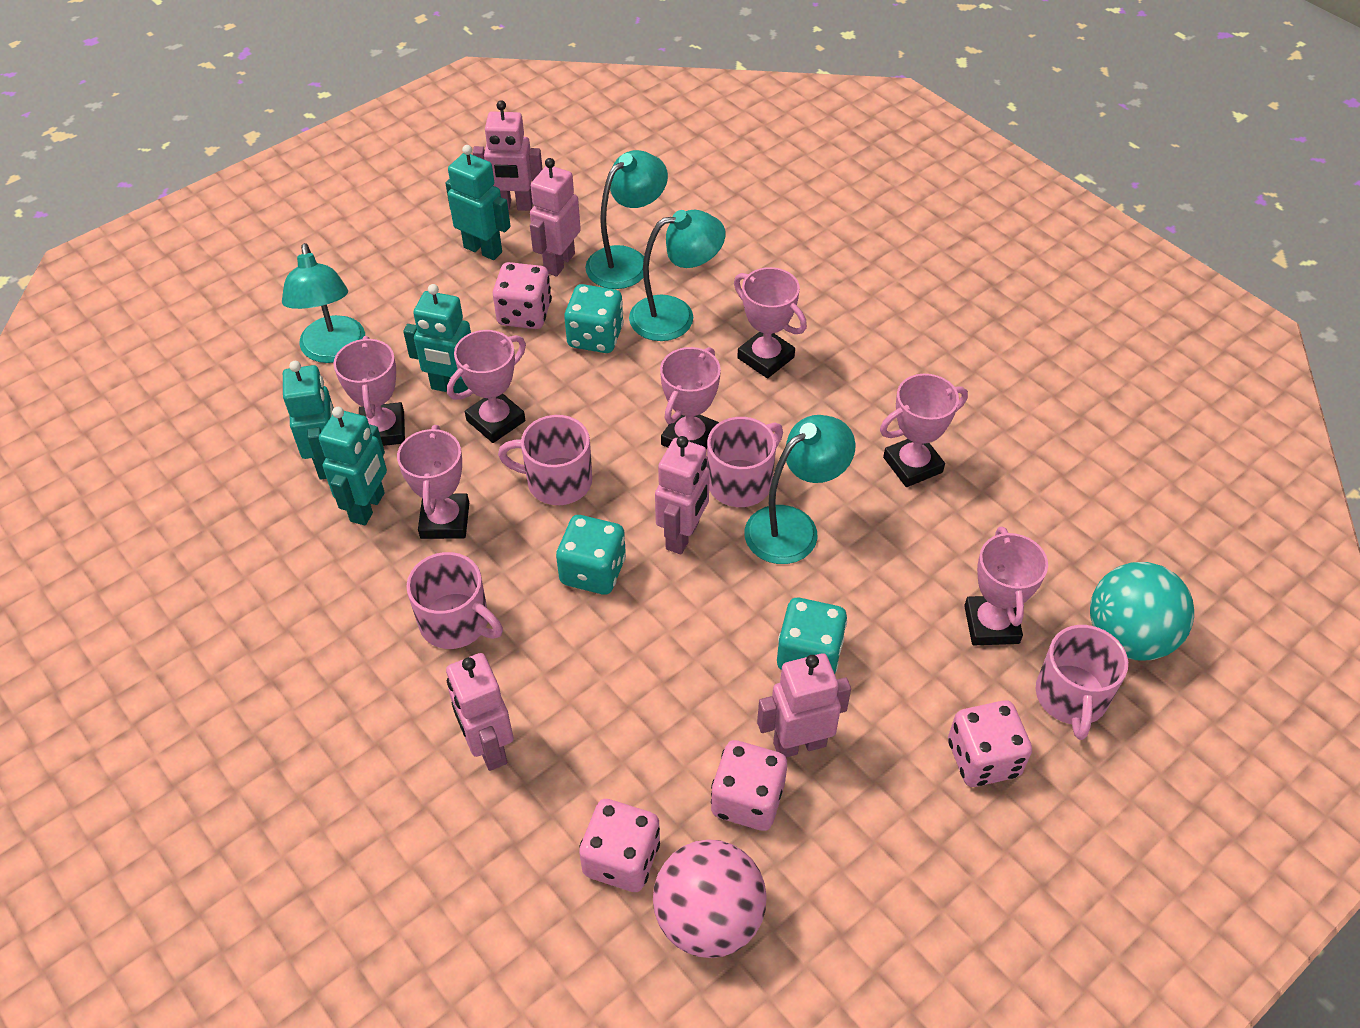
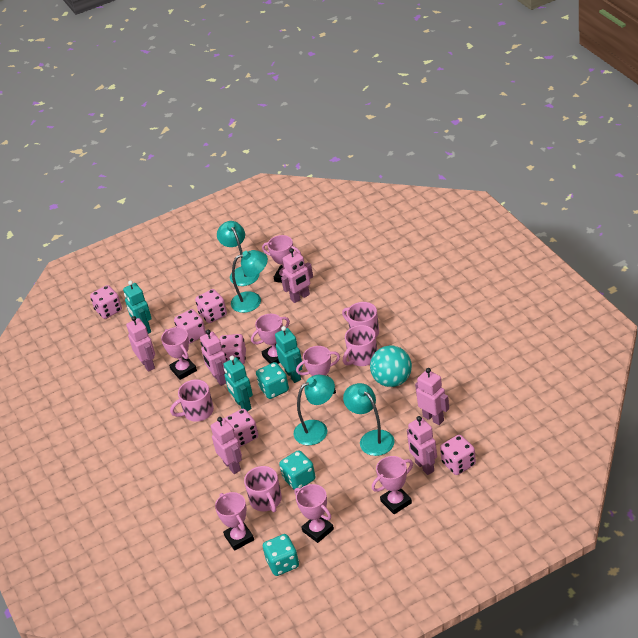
pink ball: 1 -> 0
pink dice: 4 -> 6
pink robot: 5 -> 6
turquoise robot: 4 -> 3

